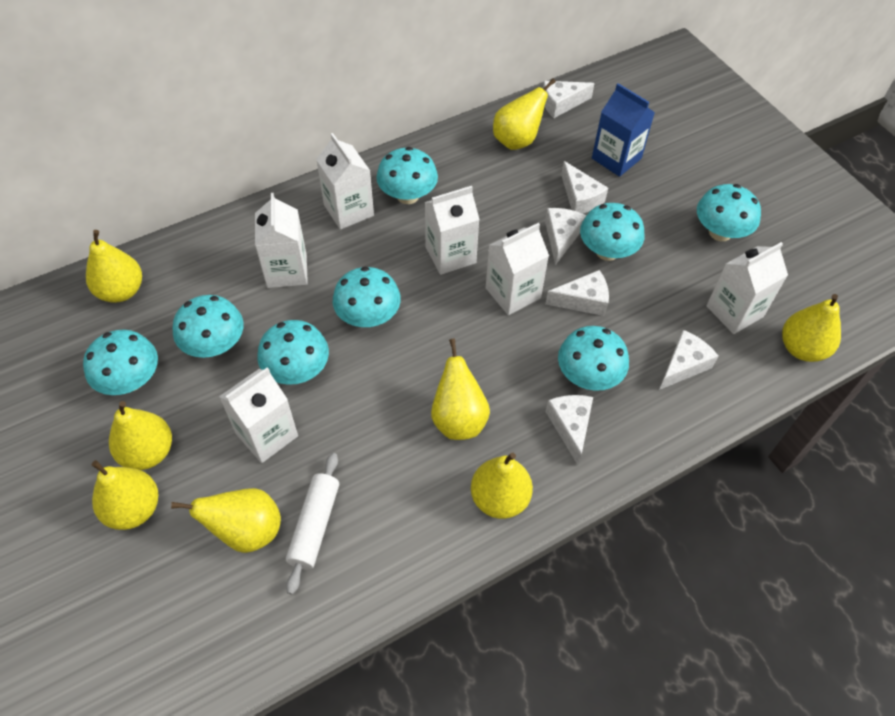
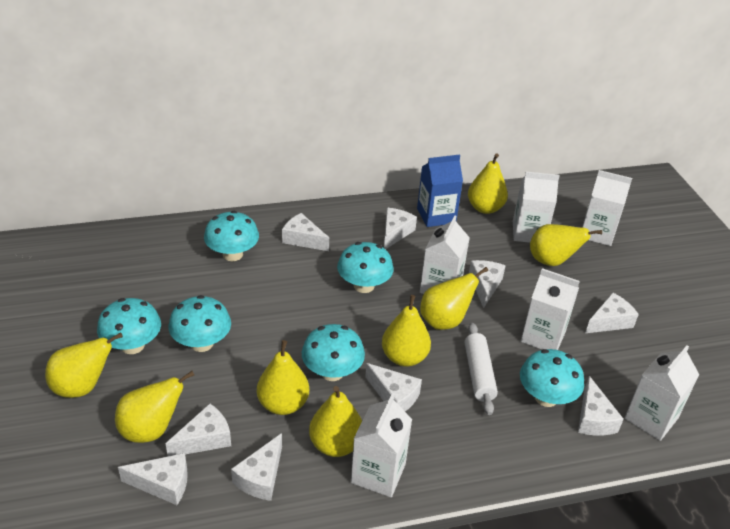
turquoise mushroom: 8 -> 6
white cheese: 6 -> 9

